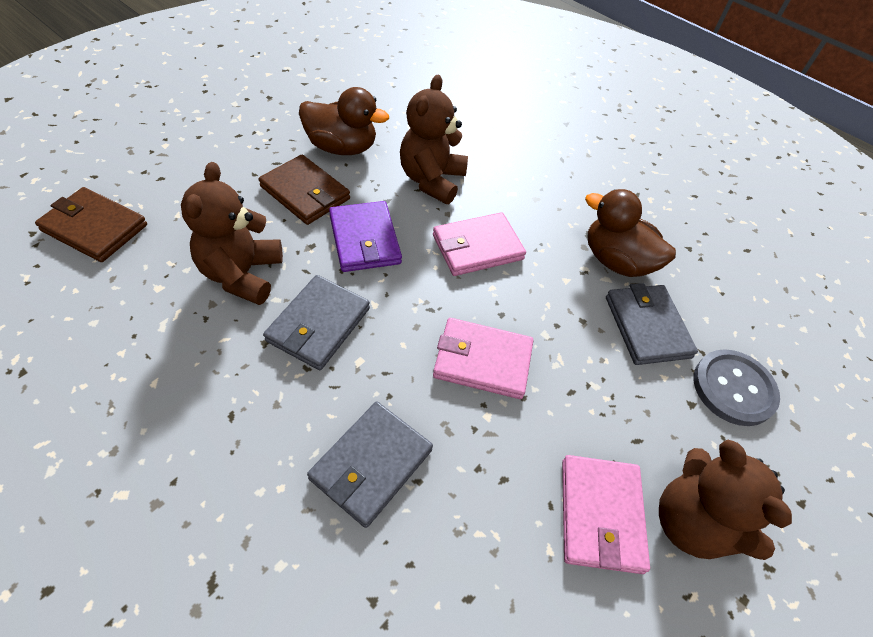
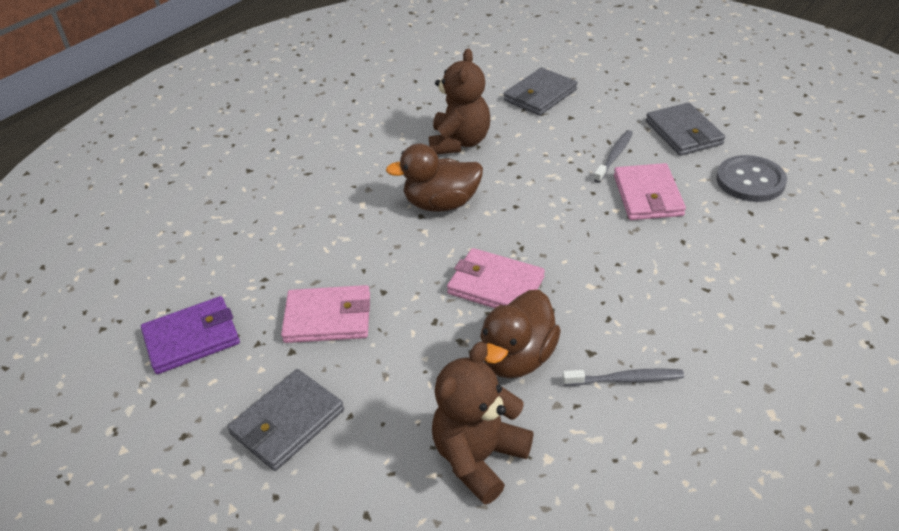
brown teddy bear: 3 -> 2
brown wallet: 2 -> 0
grey toothbrush: 0 -> 2

